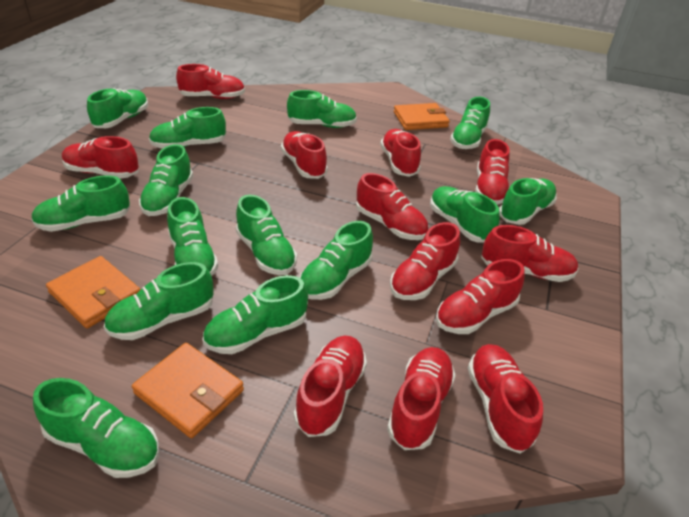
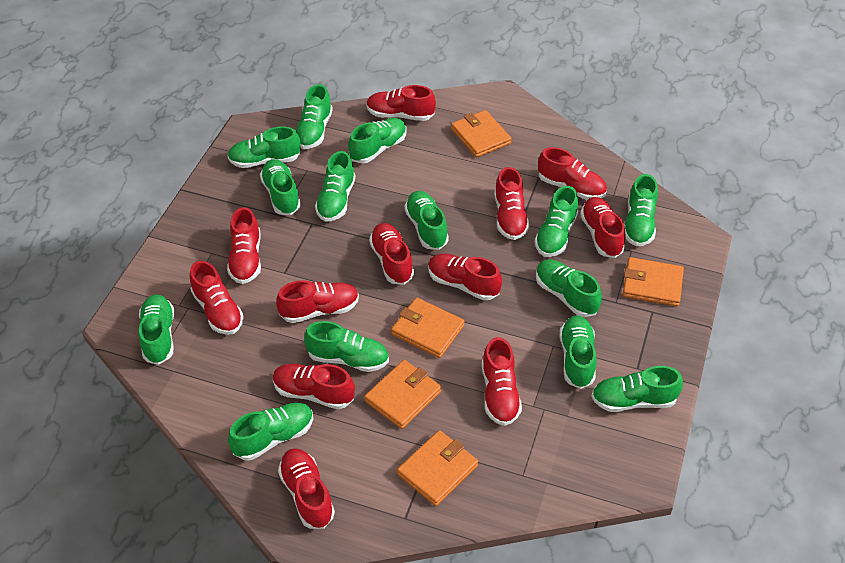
orange wallet: 3 -> 5

